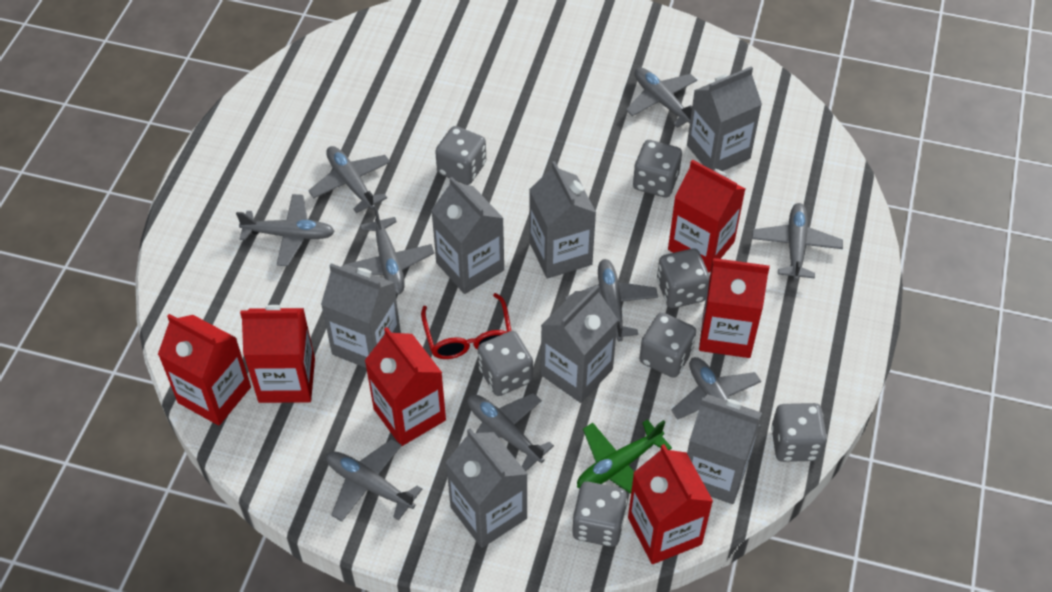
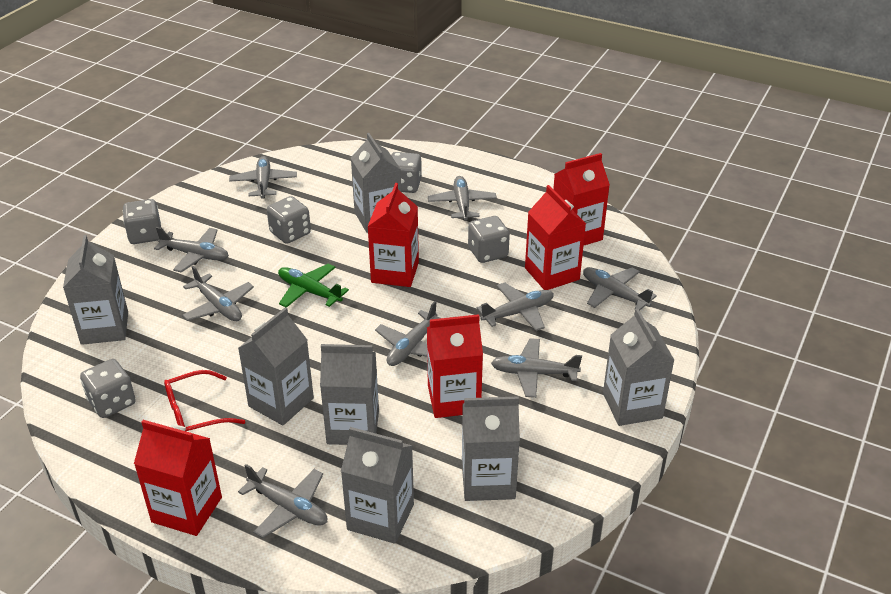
grey dice: 7 -> 5
red carton: 6 -> 5

